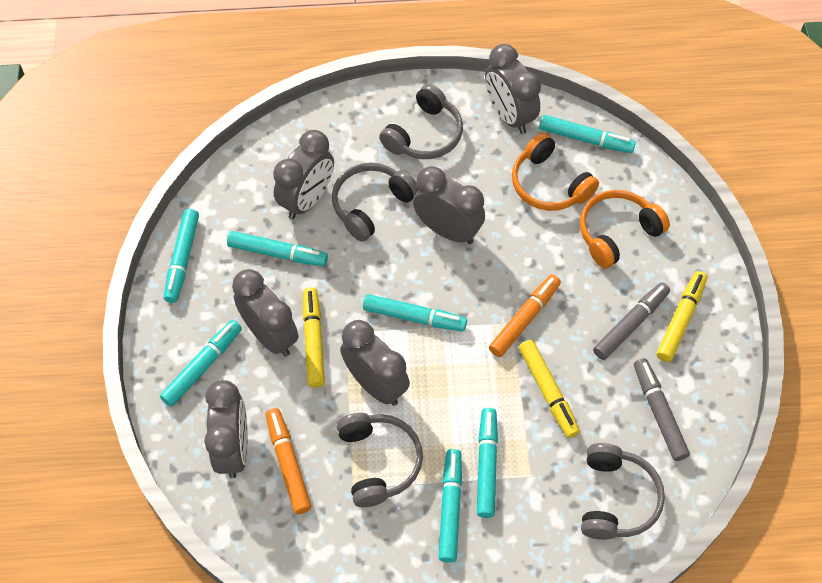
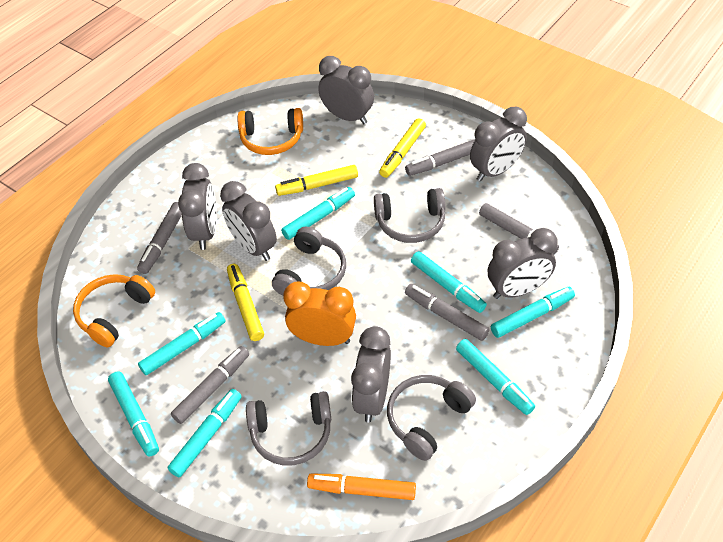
grey marker: 2 -> 5
orange clock: 0 -> 1
orange marker: 2 -> 1

